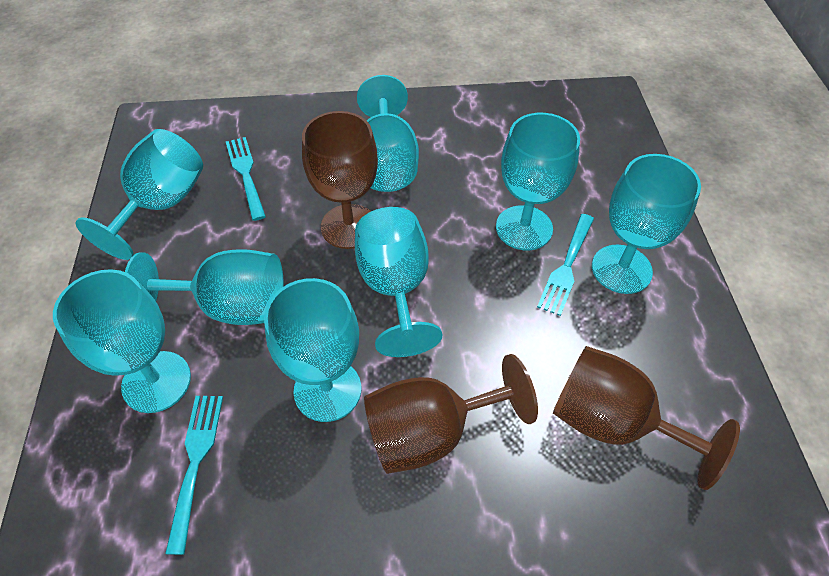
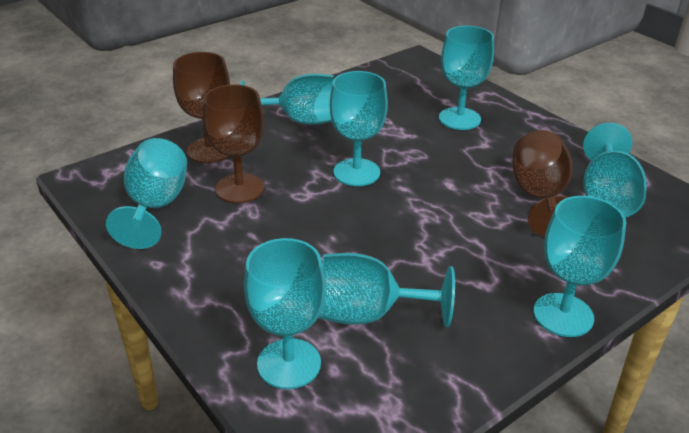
turquoise fork: 3 -> 0

